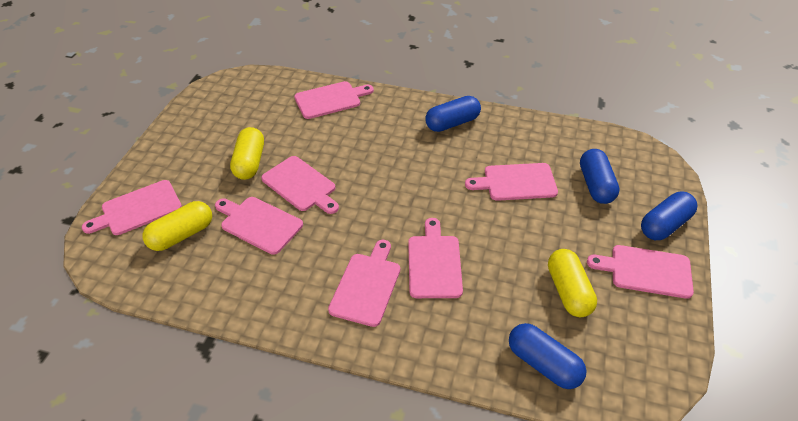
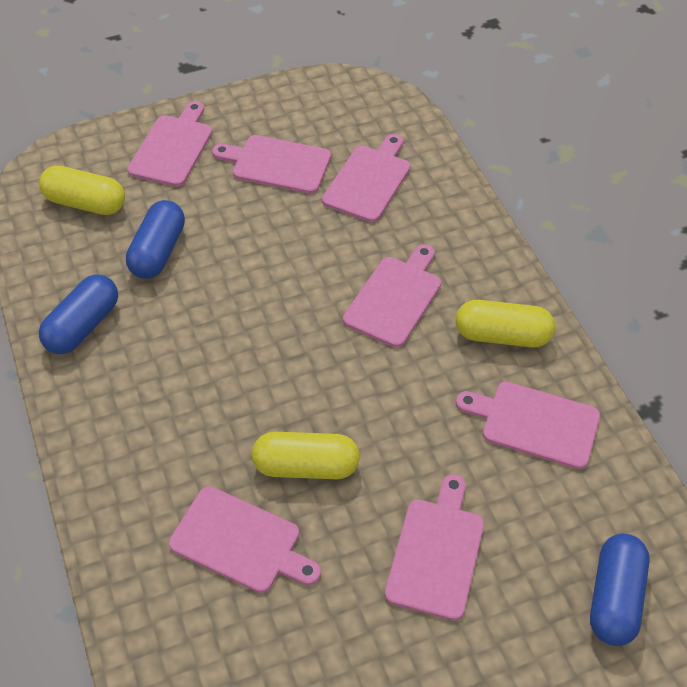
blue capsule: 4 -> 3
pink cutting board: 8 -> 7

